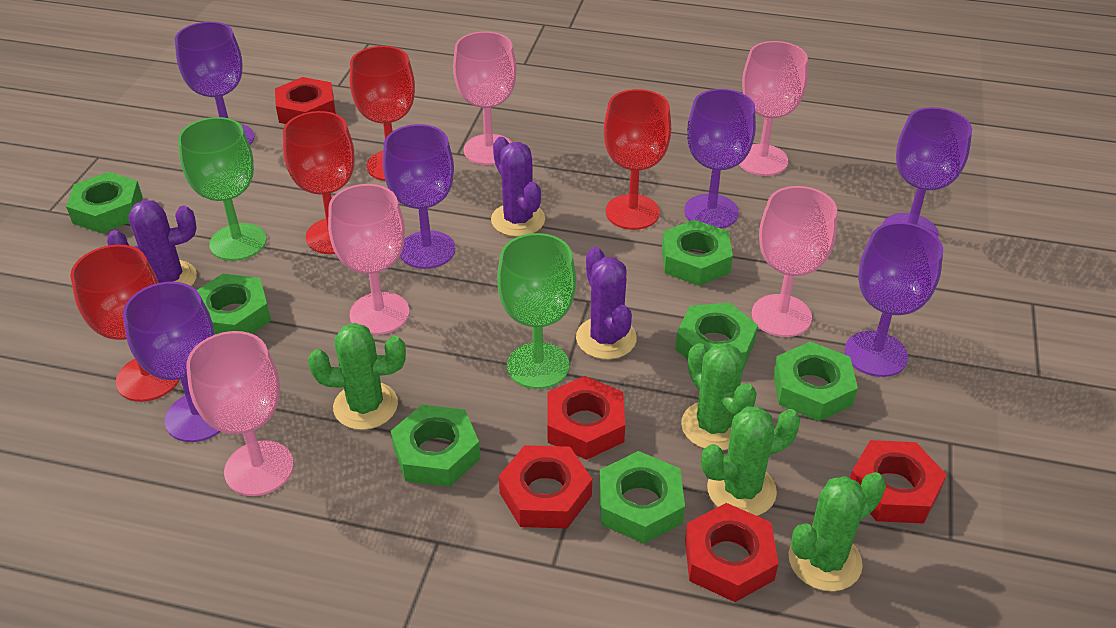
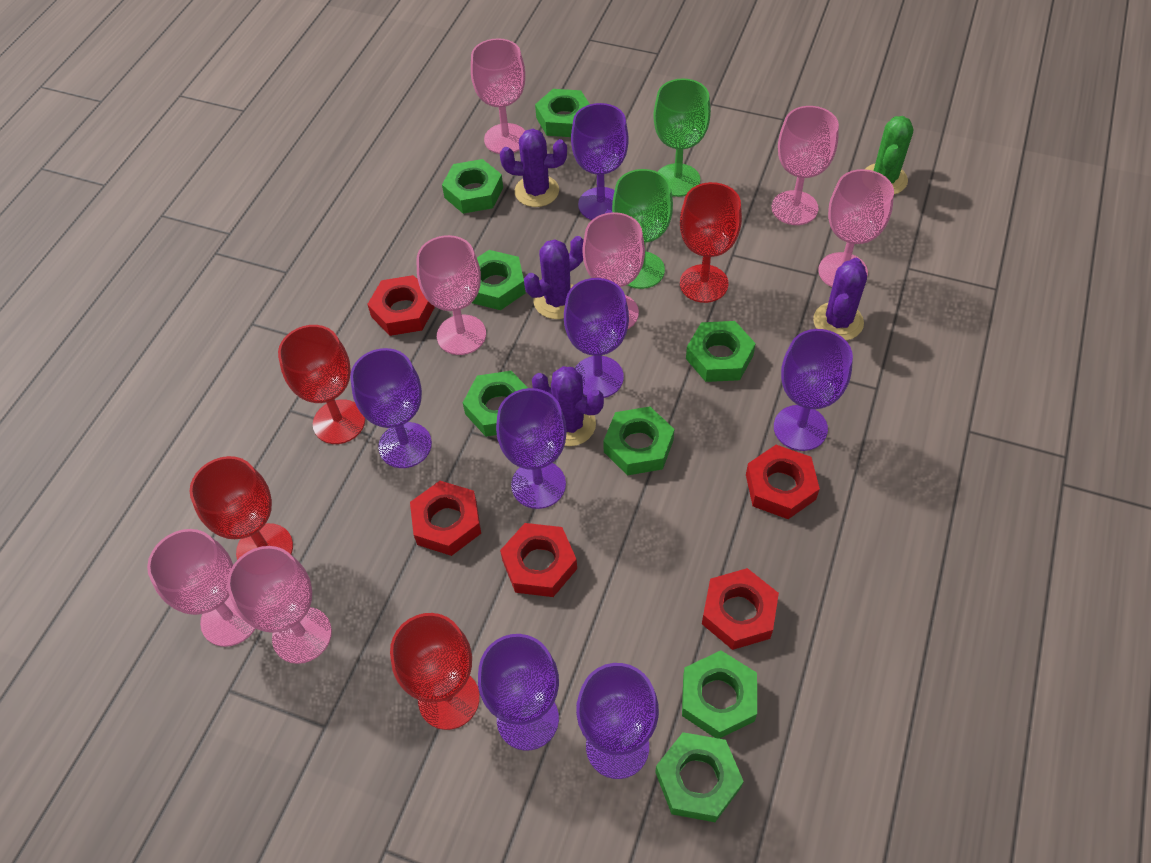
green cactus: 4 -> 1
green nut: 7 -> 8
pink goblet: 5 -> 7
purple cactus: 3 -> 4
purple goblet: 6 -> 7

